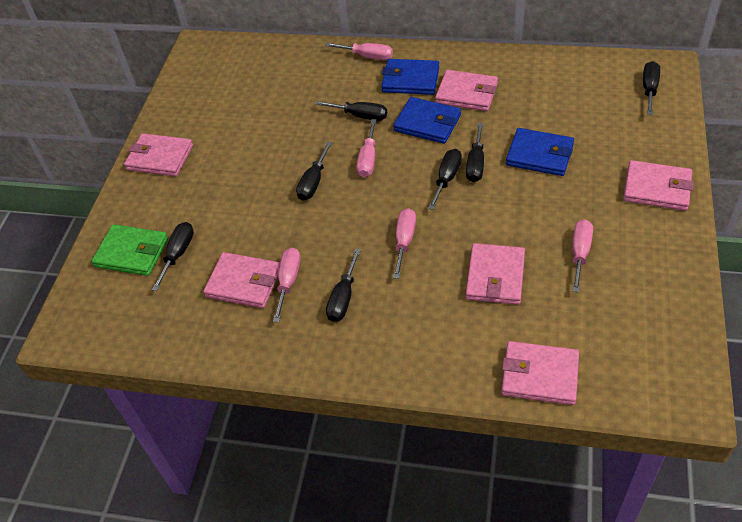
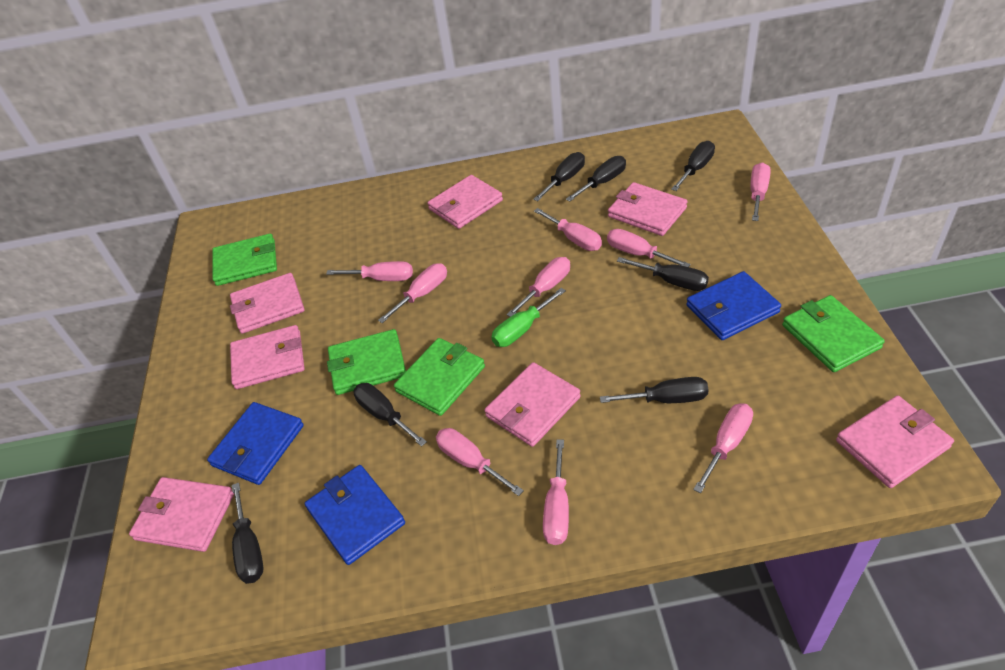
green screwdriver: 0 -> 1
green wallet: 1 -> 4
pink screwdriver: 5 -> 9
pink wallet: 6 -> 7

